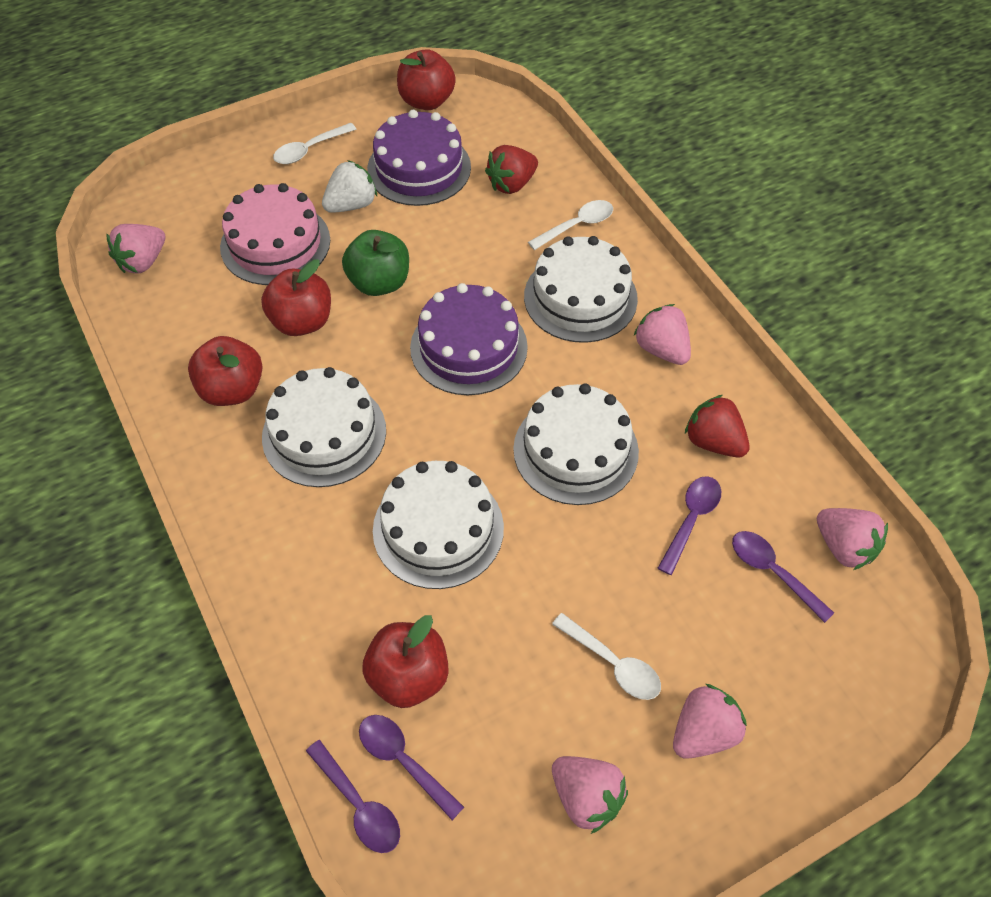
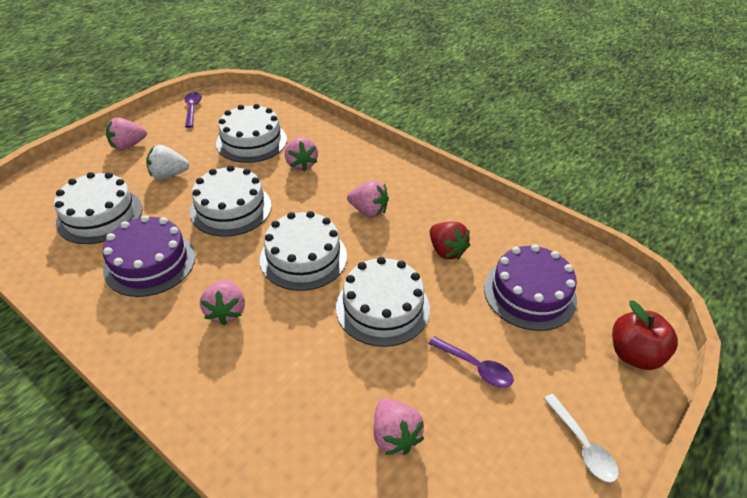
green apple: 1 -> 0
pink cake: 1 -> 0
purple spoon: 4 -> 2
red apple: 4 -> 1
red strawberry: 2 -> 1
white cake: 4 -> 5
white spoon: 3 -> 1

